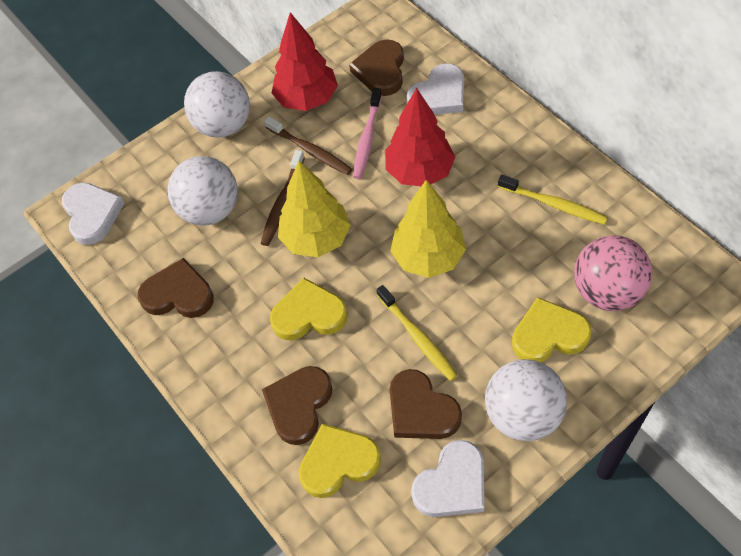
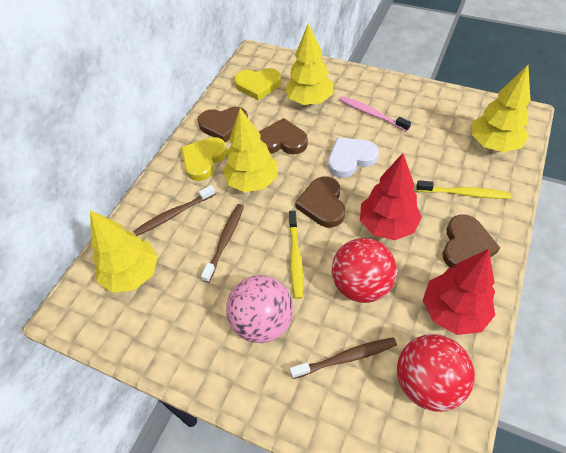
brown toothbrush: 2 -> 3
red ball: 0 -> 2
white ball: 3 -> 0
white heart: 3 -> 1
yellow heart: 3 -> 2
yellow tree: 2 -> 4

